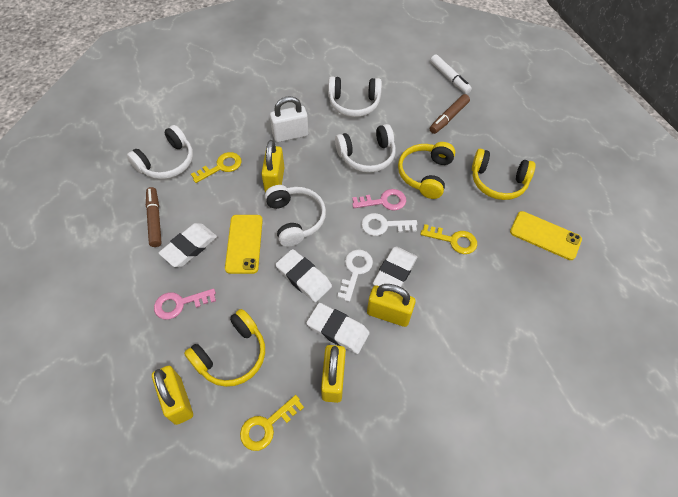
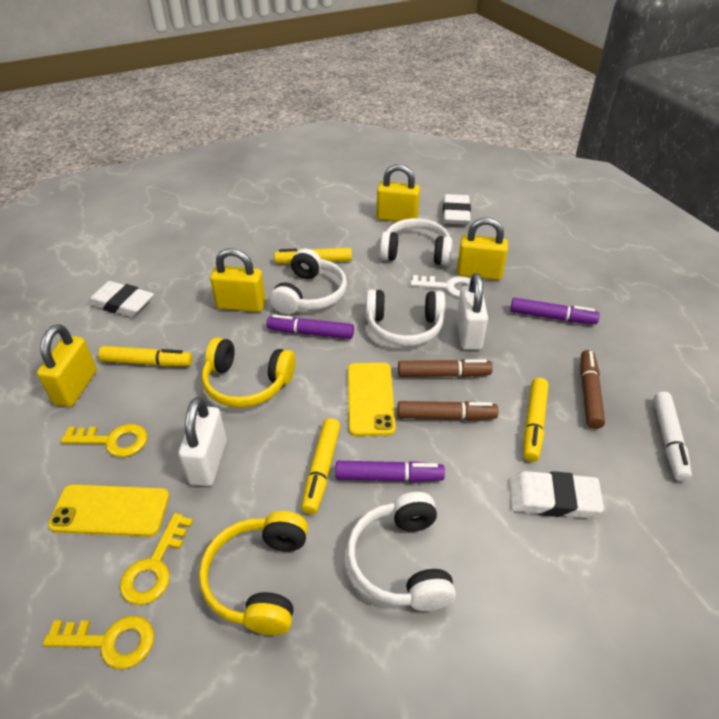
brown marker: 2 -> 3
pink key: 2 -> 0
purple marker: 0 -> 3
white eraser: 4 -> 3
white key: 2 -> 1
white padlock: 1 -> 2
yellow headphones: 3 -> 2
yellow marker: 0 -> 4

